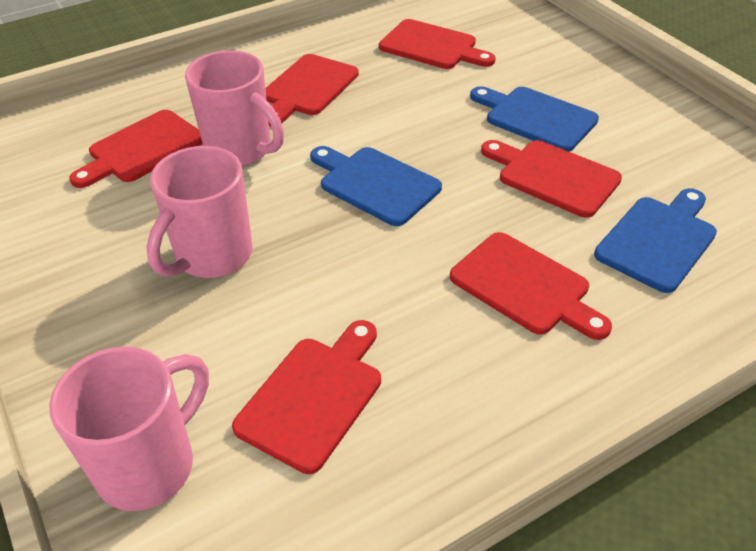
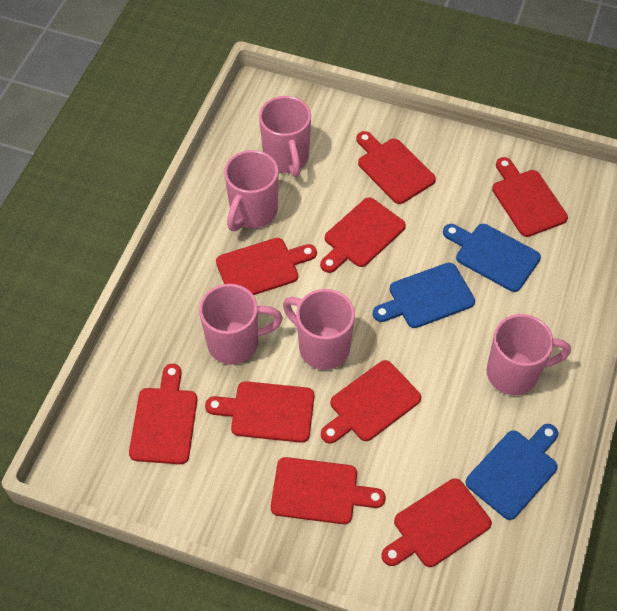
pink mug: 3 -> 5
red cutting board: 6 -> 9

